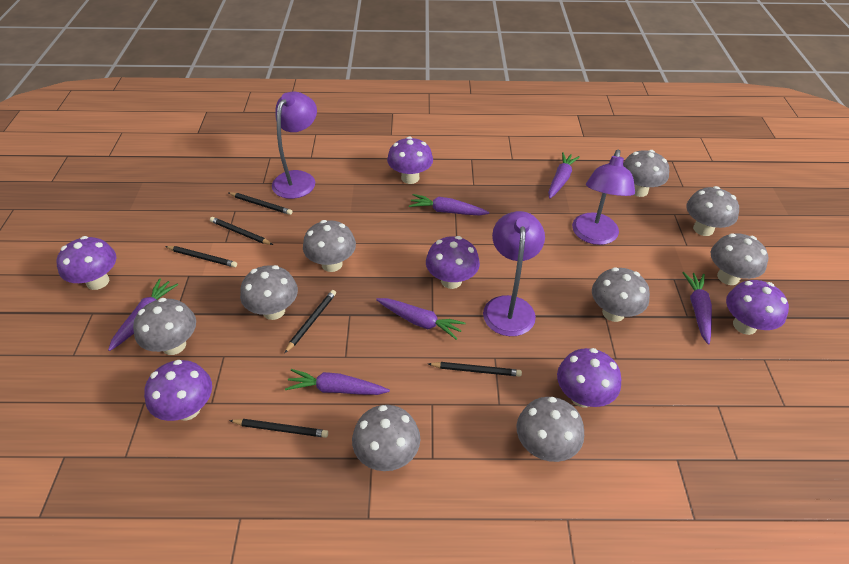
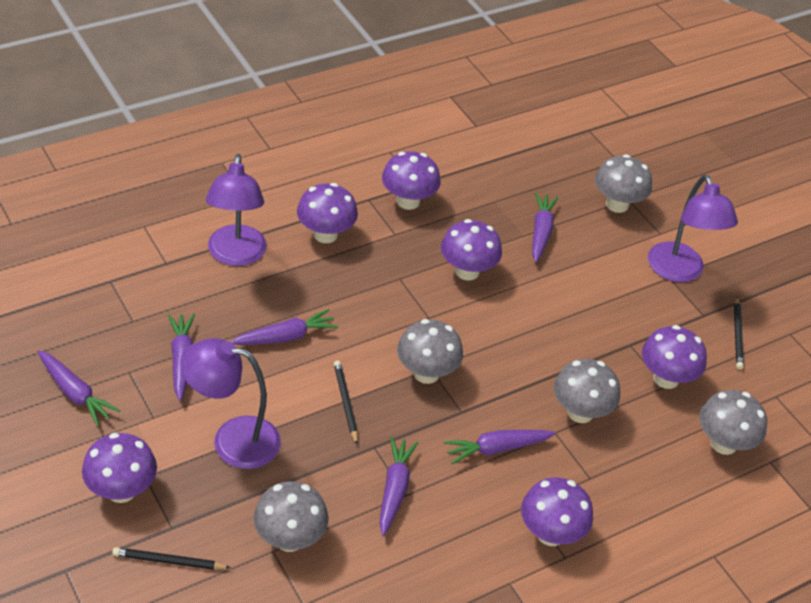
black pencil: 6 -> 3
grey mushroom: 9 -> 5

